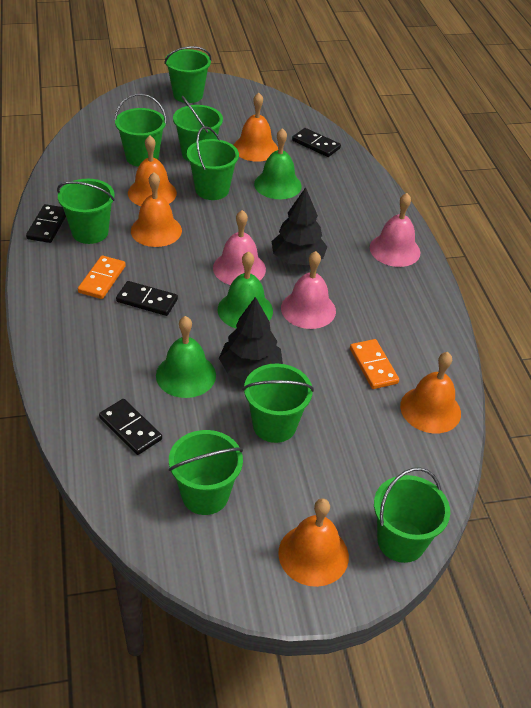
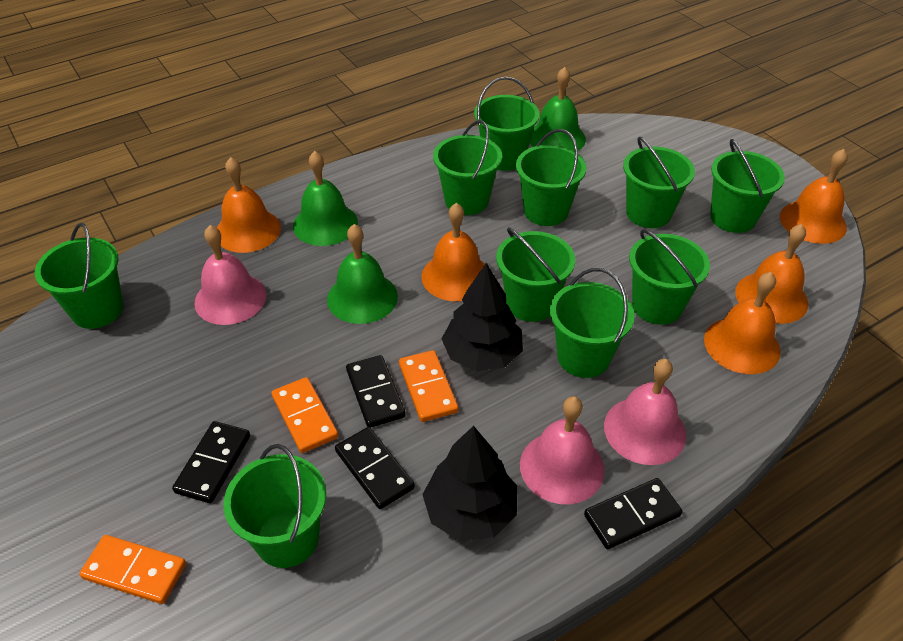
green bucket: 8 -> 10
orange domino: 2 -> 3

